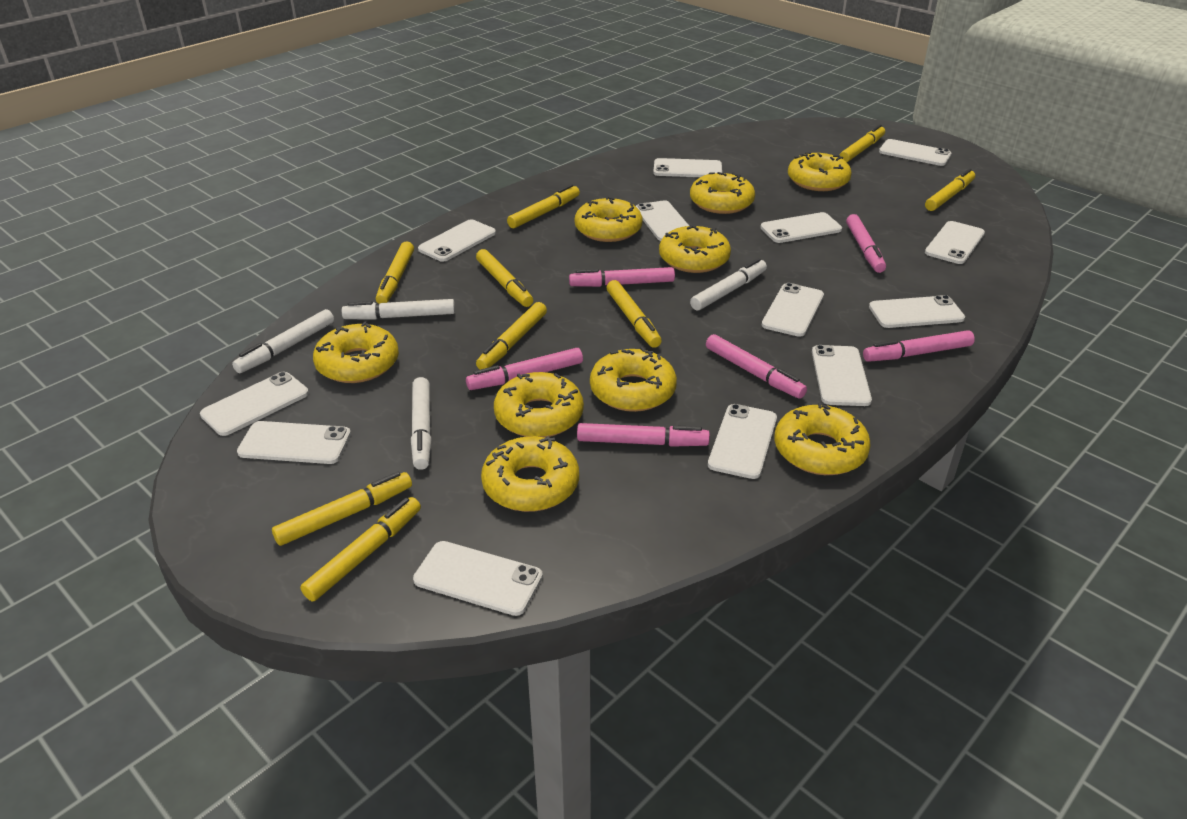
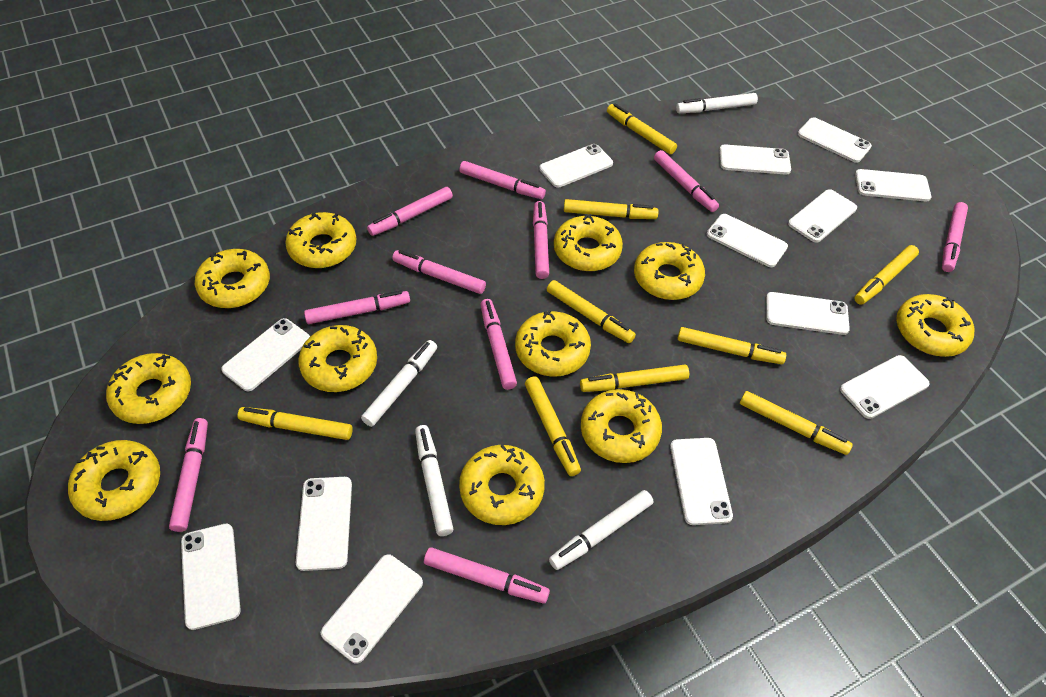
pink marker: 6 -> 10
yellow donut: 9 -> 11

